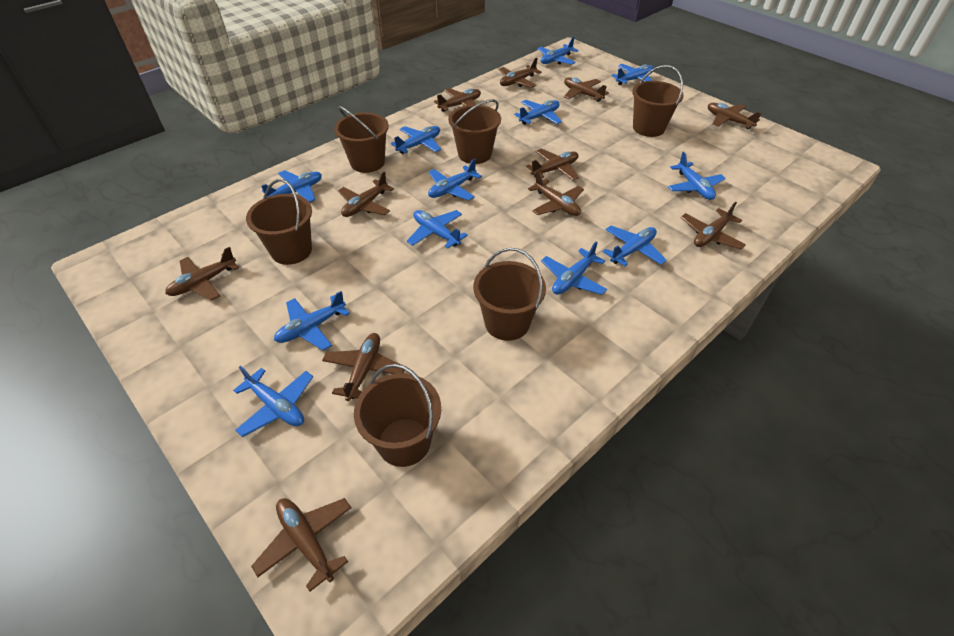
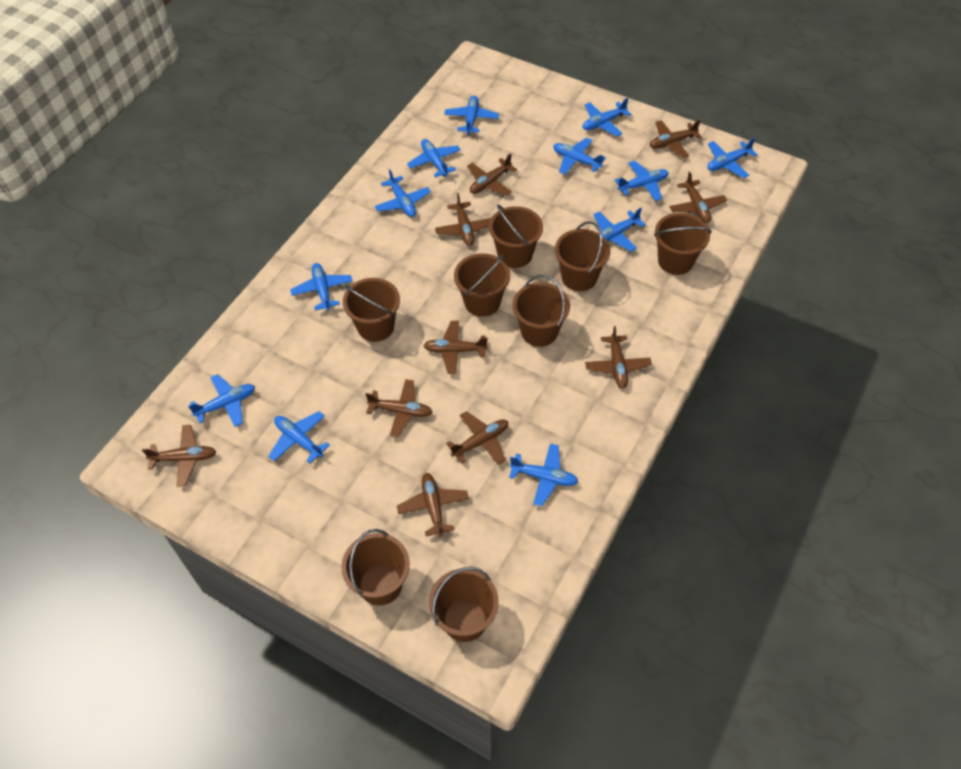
brown bucket: 6 -> 8
brown plane: 11 -> 10

